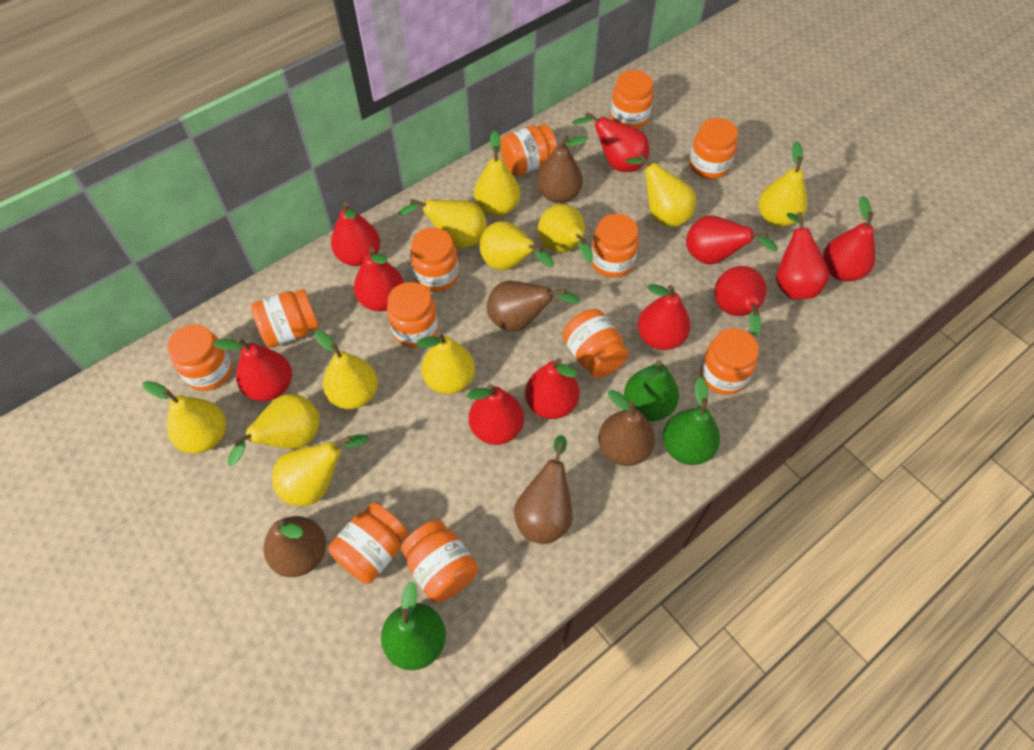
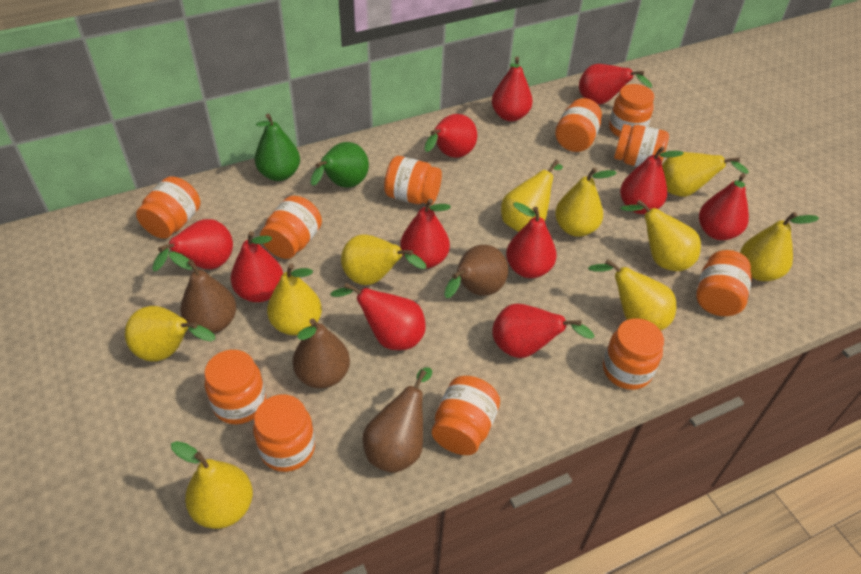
brown pear: 5 -> 4
green pear: 3 -> 2
orange jar: 12 -> 11
yellow pear: 11 -> 10

